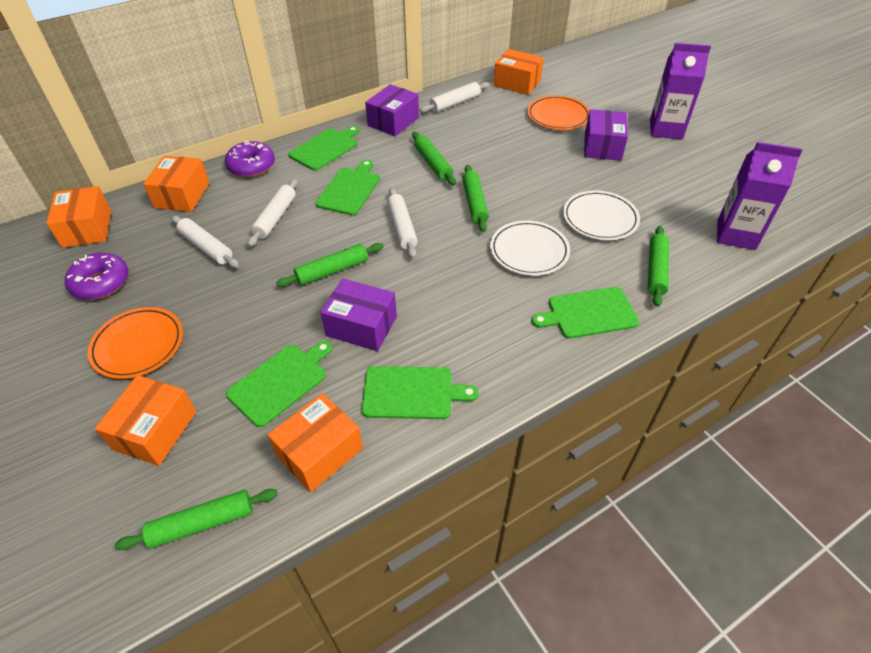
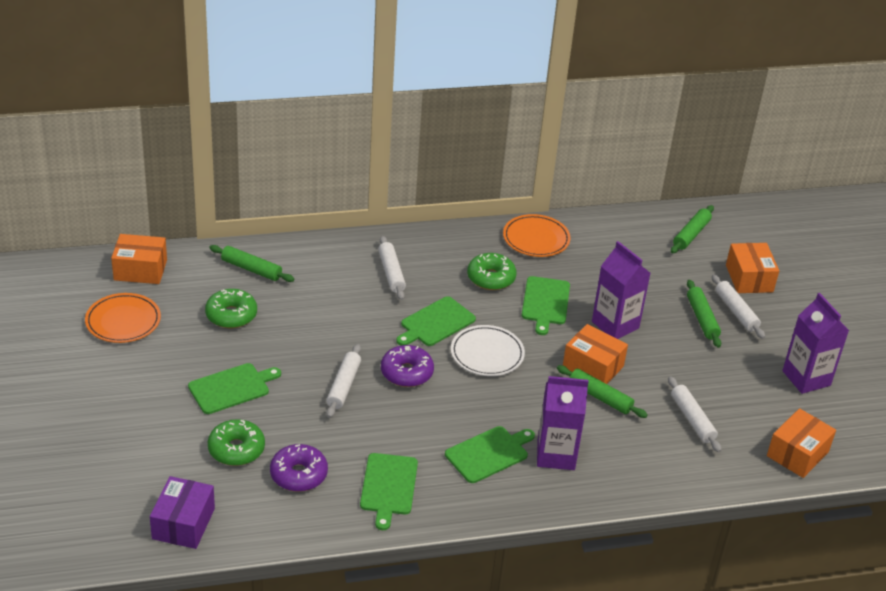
green donut: 0 -> 3
green rolling pin: 5 -> 4
orange box: 5 -> 4
purple box: 3 -> 1
purple carton: 2 -> 3
white plate: 2 -> 1

